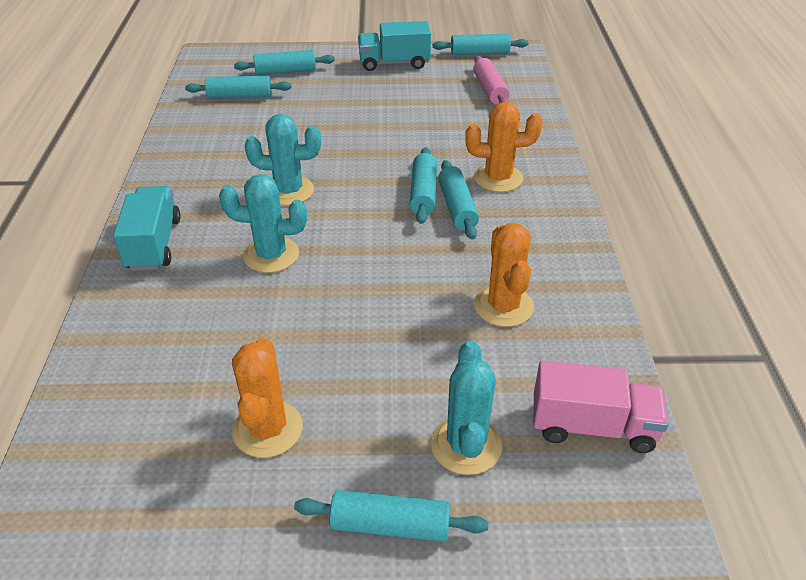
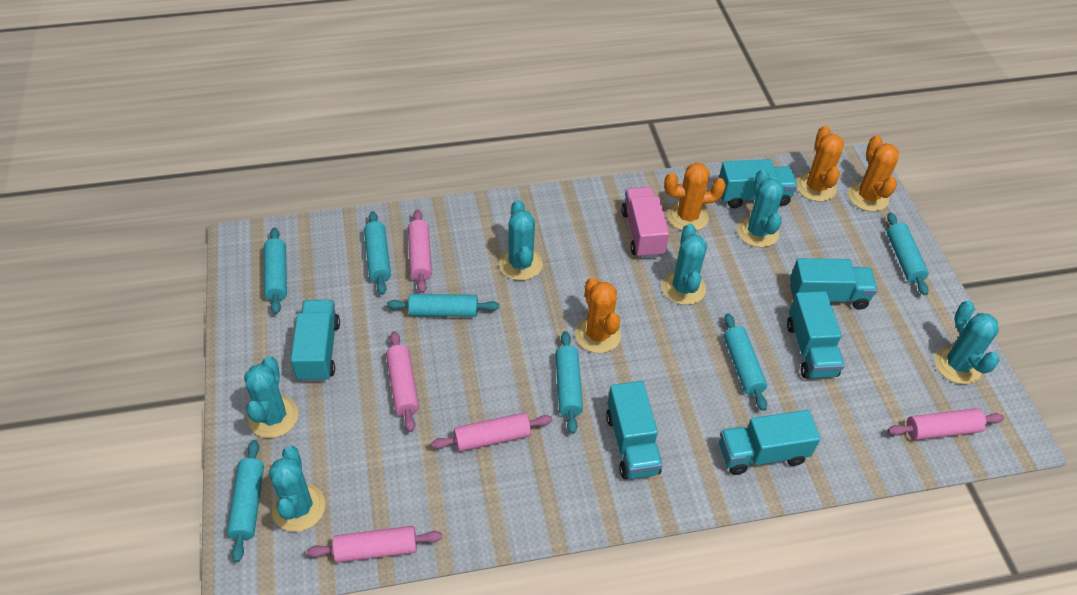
orange cactus: 3 -> 4
pink rolling pin: 1 -> 5
turquoise cactus: 3 -> 6
turquoise rolling pin: 6 -> 7
turquoise truck: 2 -> 6

